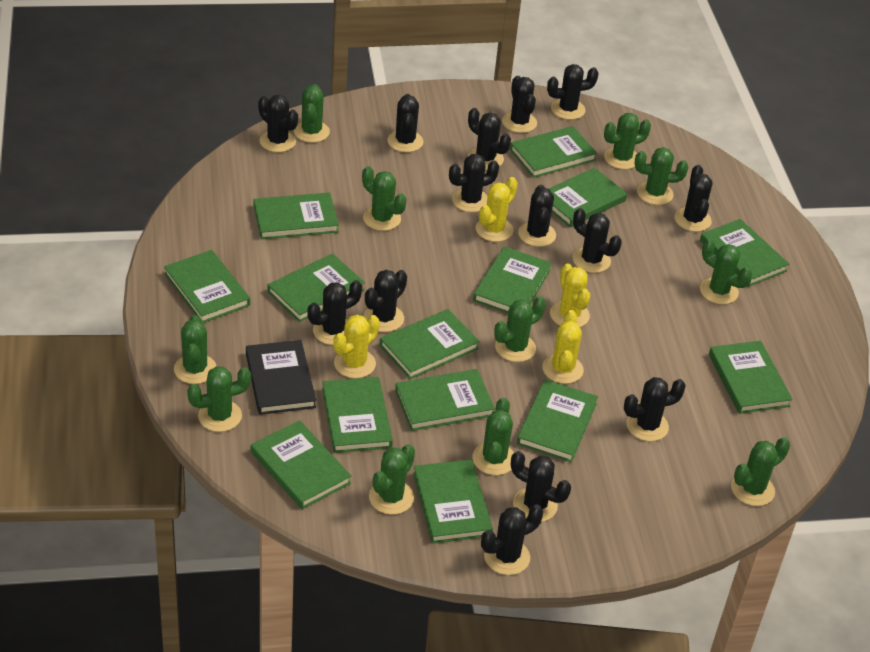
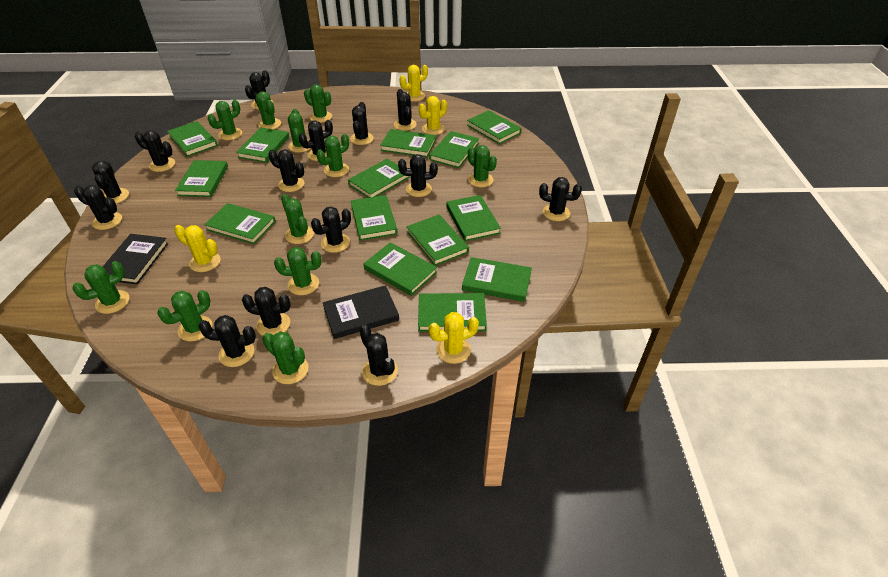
black book: 1 -> 2

